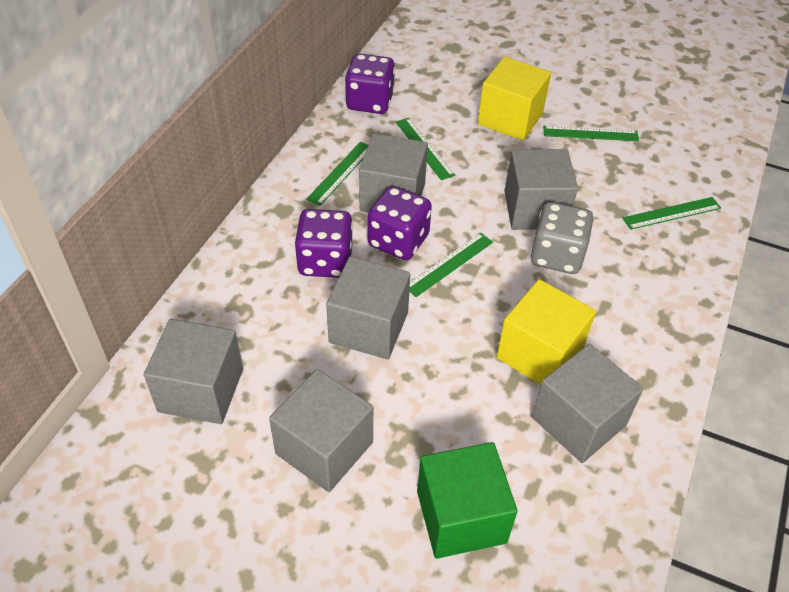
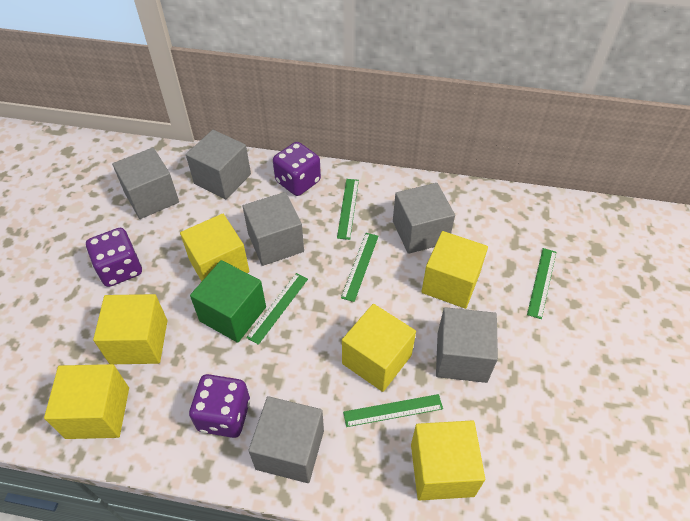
grey dice: 1 -> 0
yellow cube: 2 -> 6

